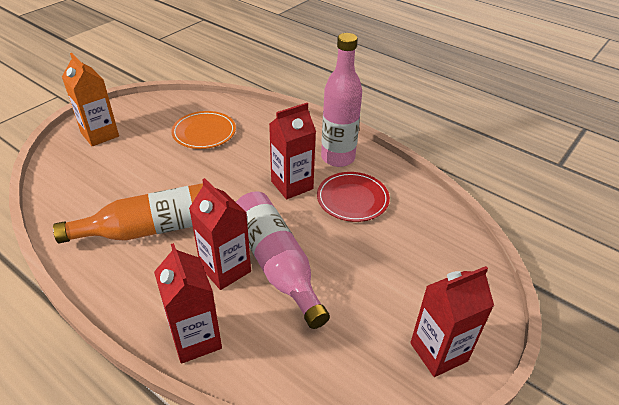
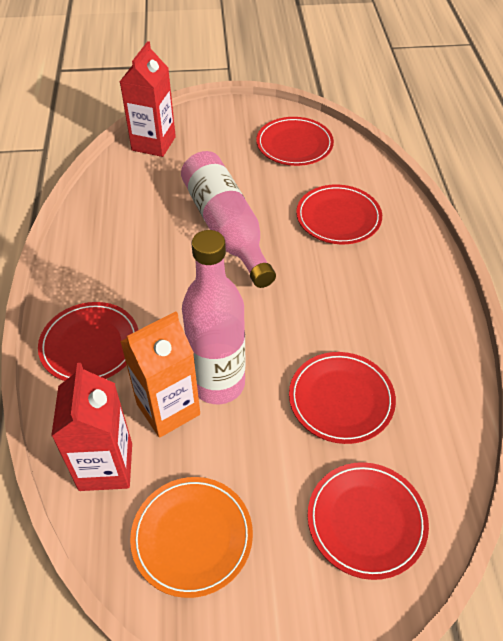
orange bottle: 1 -> 0
red carton: 4 -> 2
red plate: 1 -> 5

